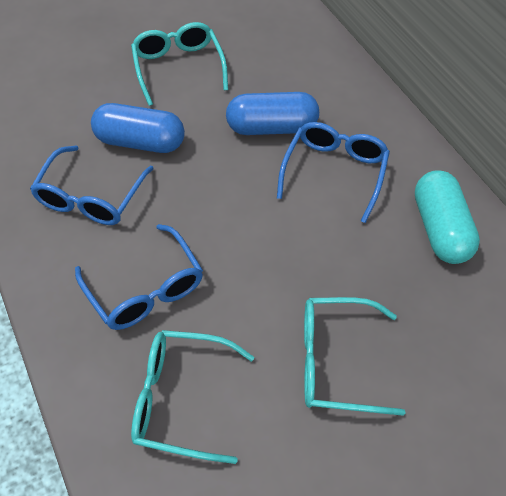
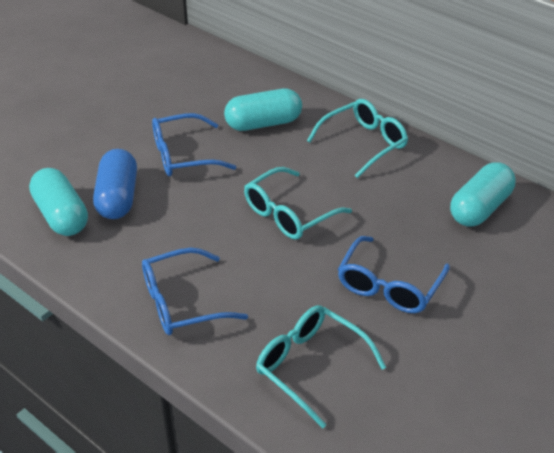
blue capsule: 2 -> 1
turquoise capsule: 1 -> 3

